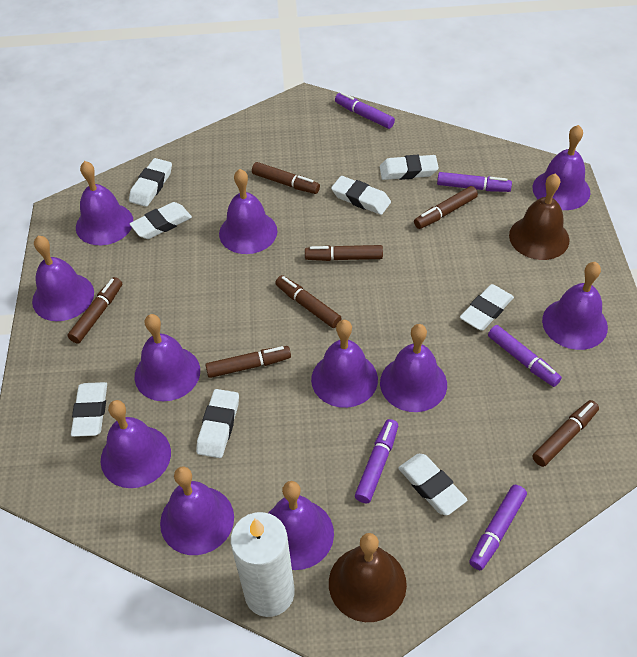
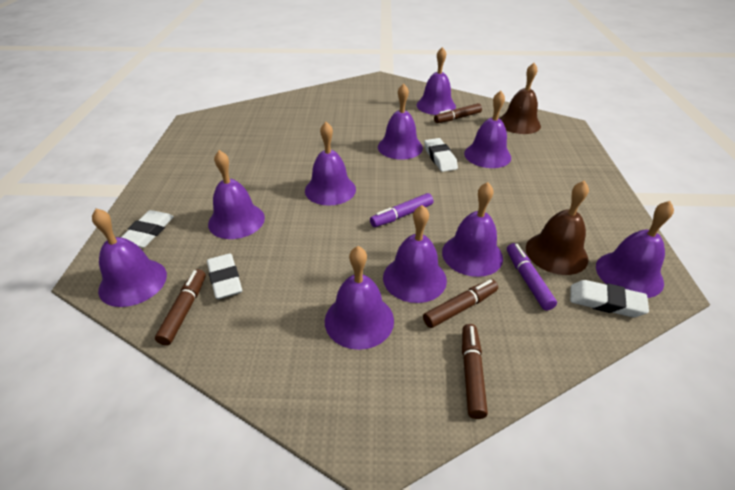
brown marker: 7 -> 4
purple bell: 11 -> 10
purple marker: 5 -> 2
white candle: 1 -> 0
white eraser: 8 -> 4

